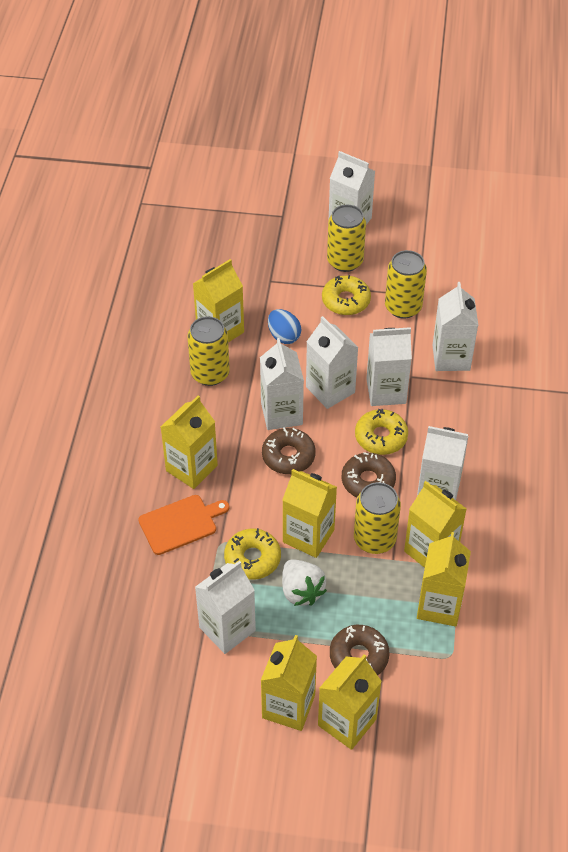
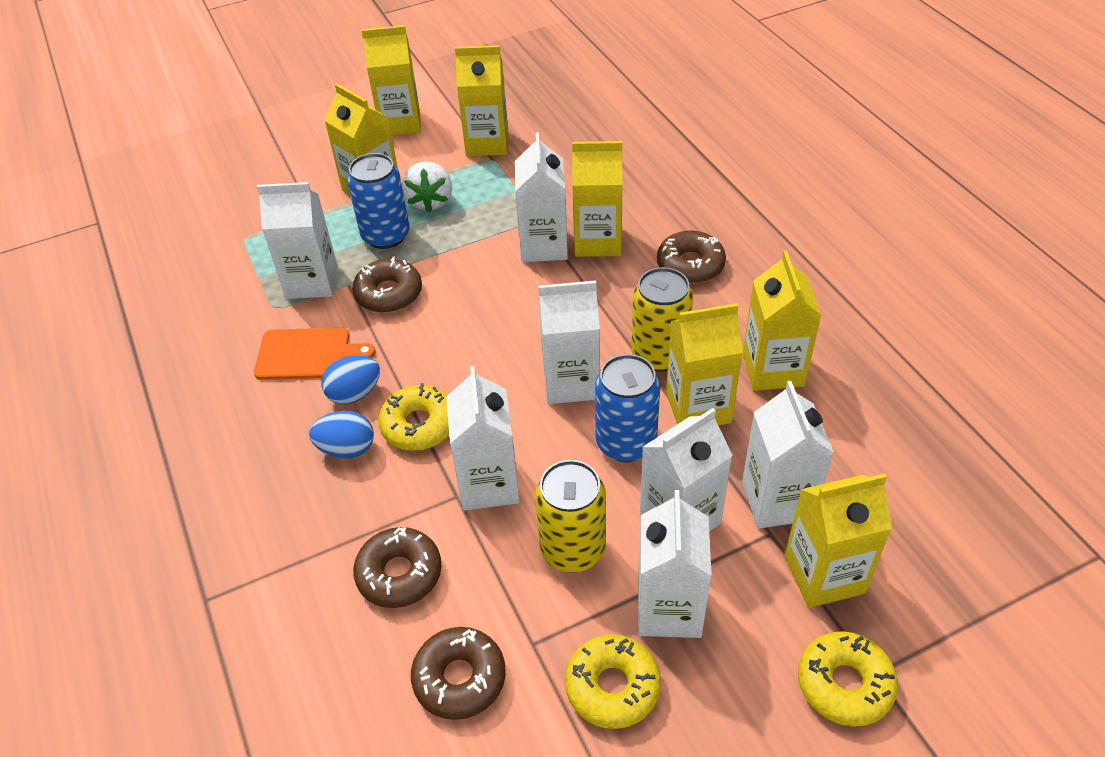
blue can: 0 -> 2
blue egg: 1 -> 2
brown donut: 3 -> 4
yellow can: 4 -> 2

